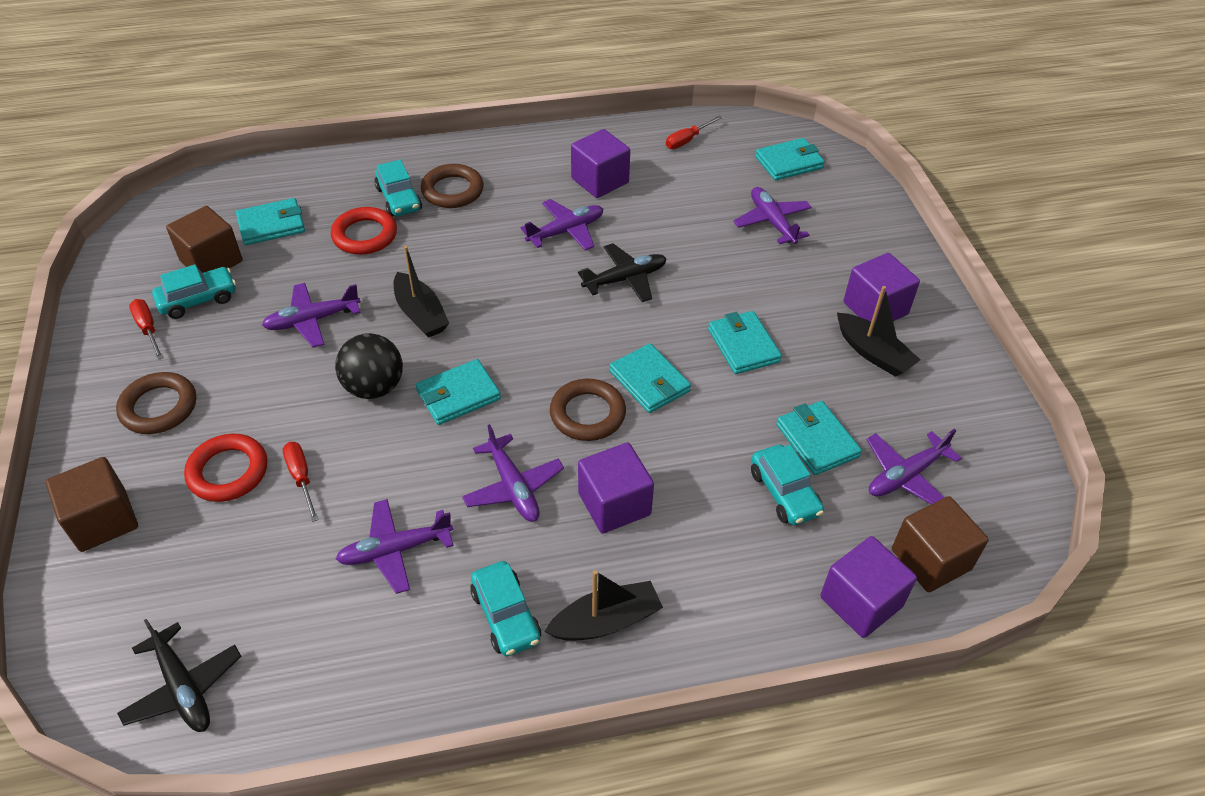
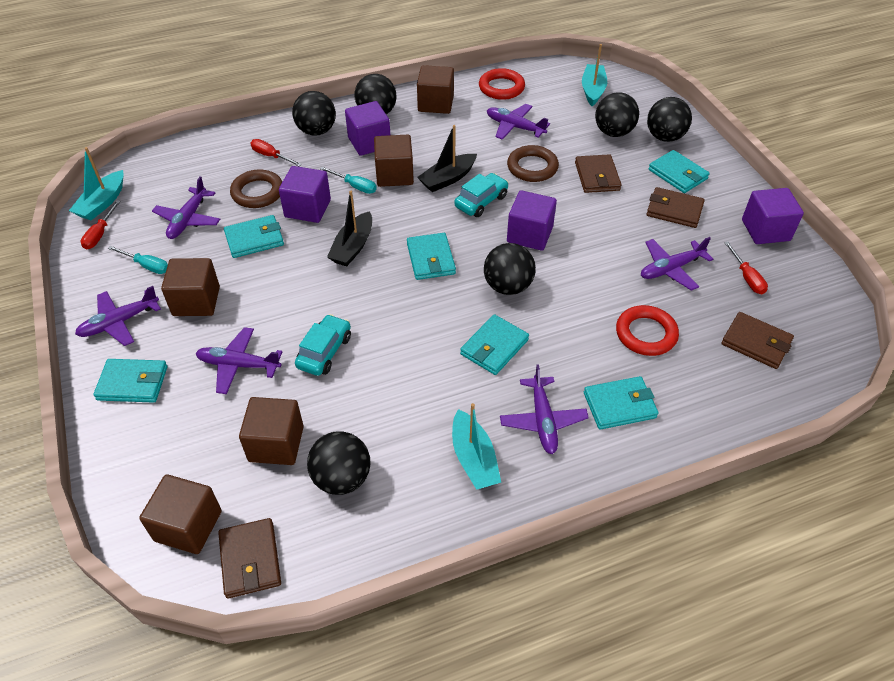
black ball: 1 -> 6
black boat: 3 -> 2
black plane: 2 -> 0
brown cube: 3 -> 5
brown ring: 3 -> 2
brown wallet: 0 -> 4
turquoise boat: 0 -> 3
turquoise car: 4 -> 2
turquoise screwdriver: 0 -> 2

